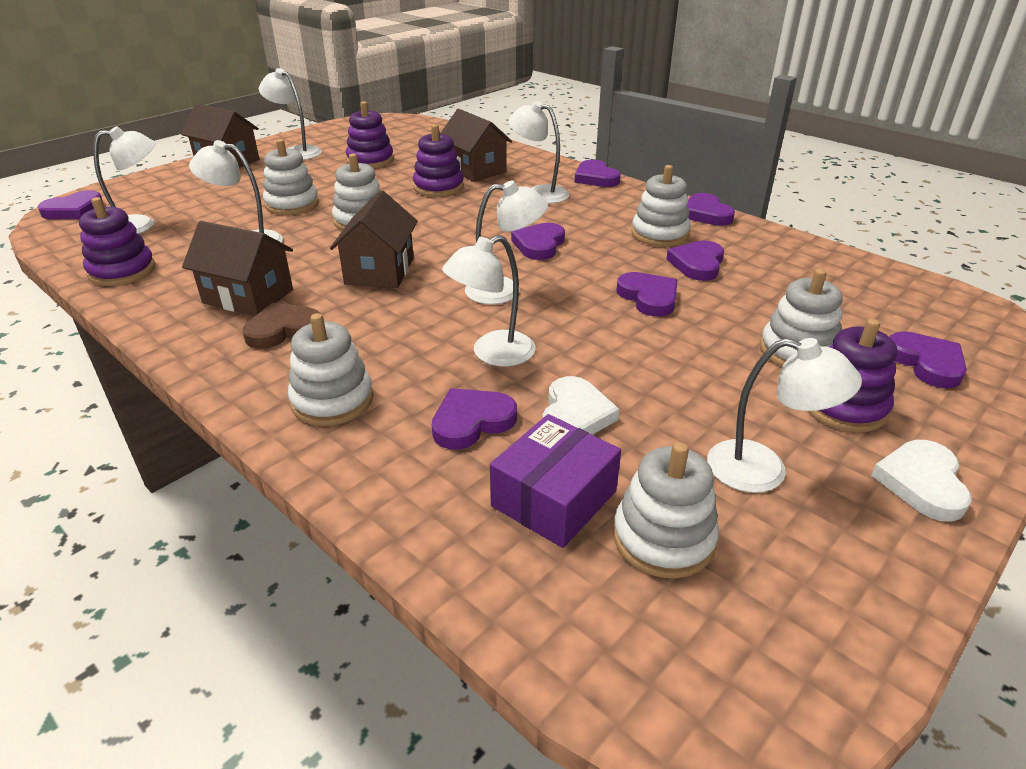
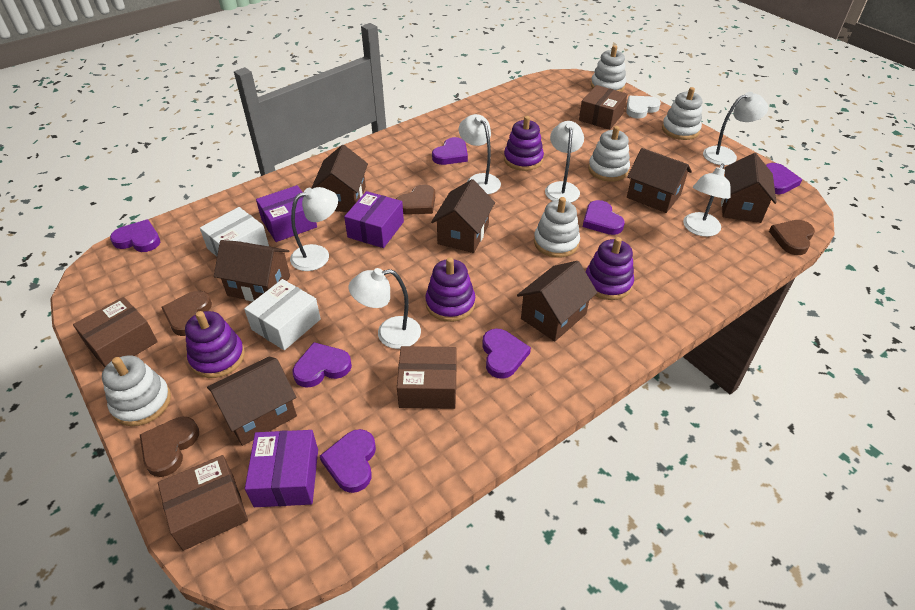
brown box: 0 -> 4
brown heart: 1 -> 4
brown house: 4 -> 7
purple box: 1 -> 3
purple heart: 8 -> 7
white box: 0 -> 2
white heart: 2 -> 1
white lamp: 7 -> 6
white stacking toy: 6 -> 5

